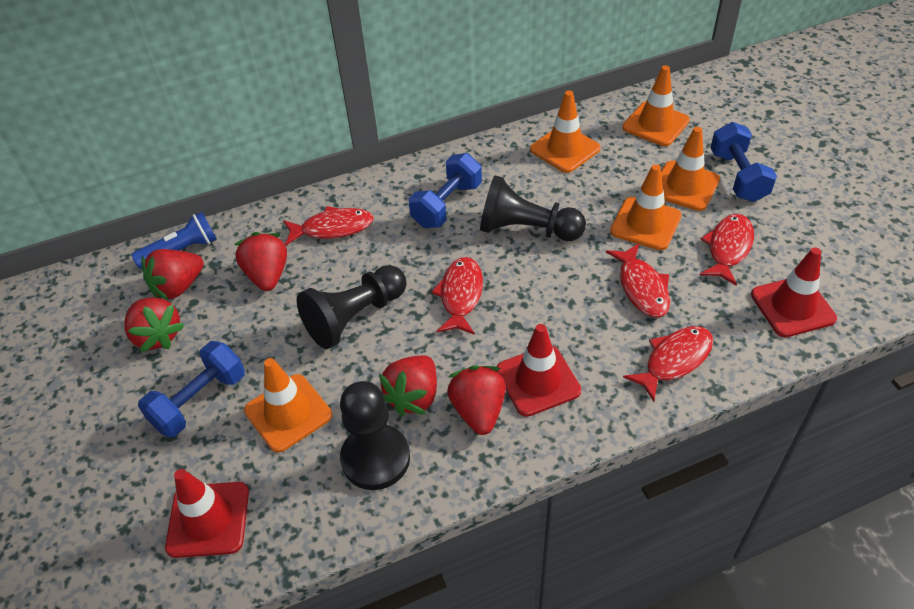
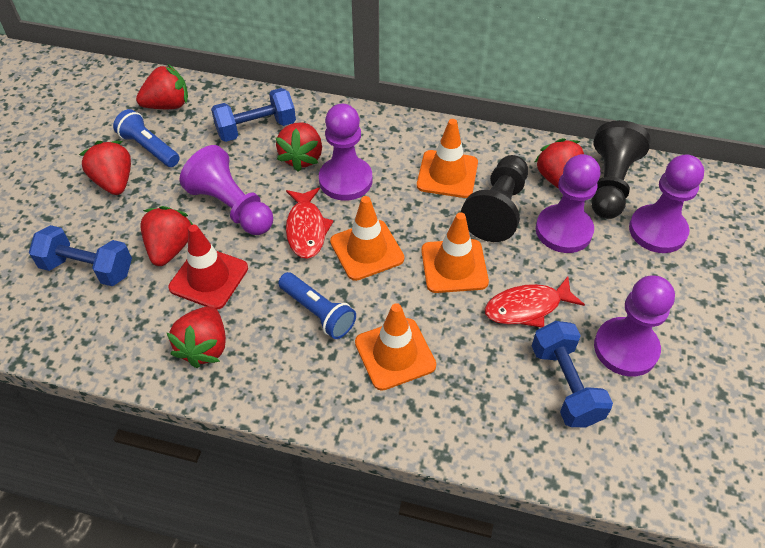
black pawn: 3 -> 2
blue flashlight: 1 -> 2
orange traffic cone: 5 -> 4
purple pawn: 0 -> 5
red fish: 5 -> 2
red strawberry: 5 -> 6
red traffic cone: 3 -> 1

